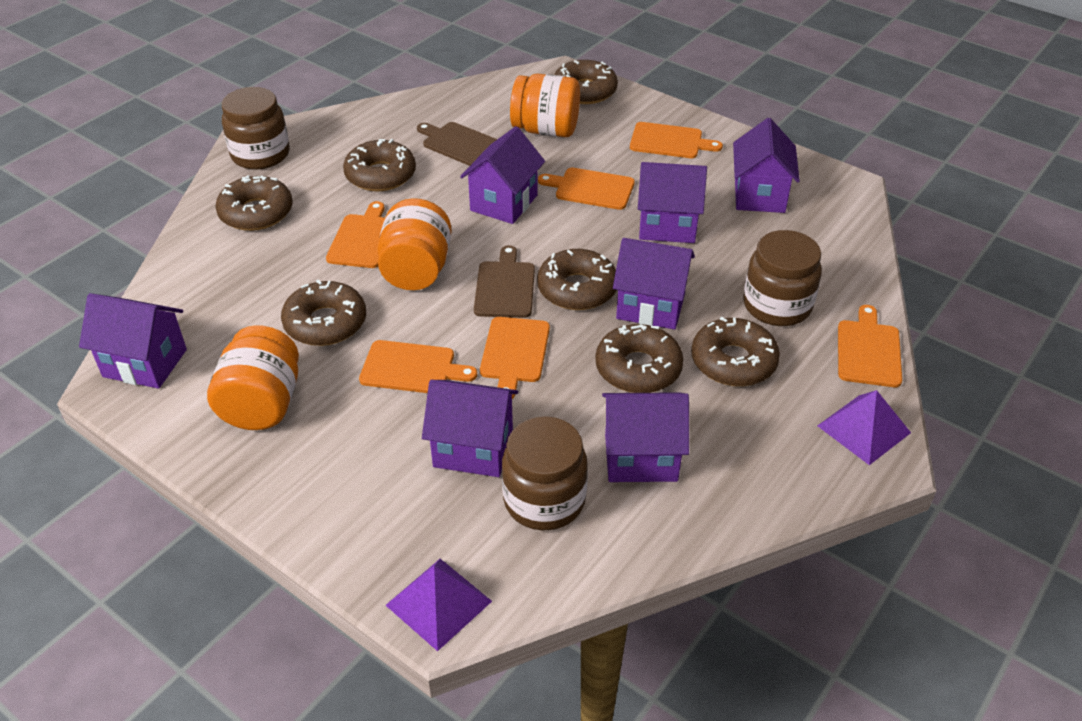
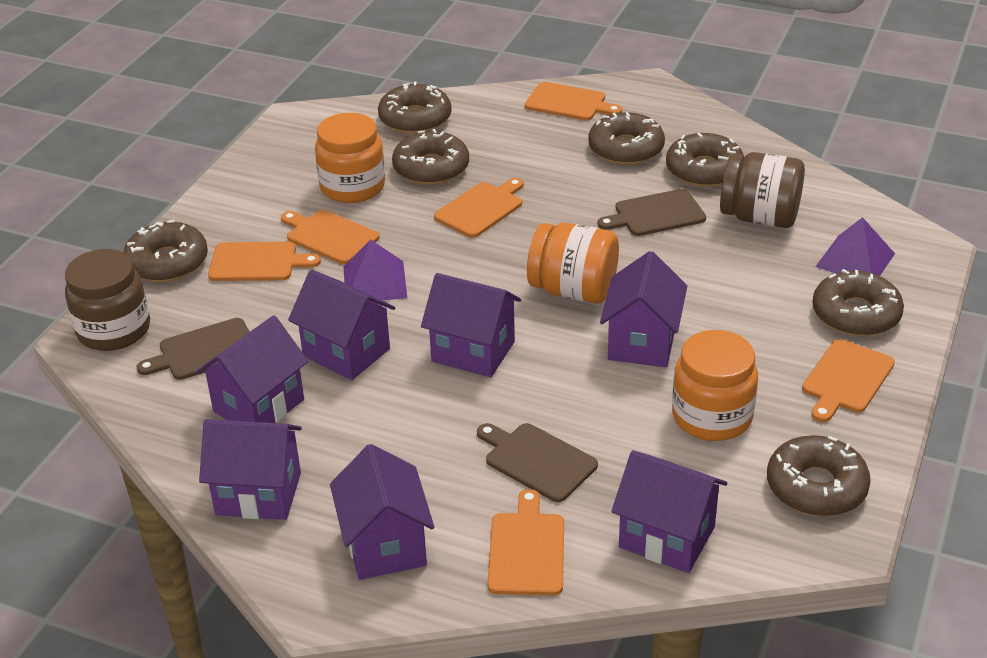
brown cutting board: 2 -> 3
brown jar: 3 -> 2

